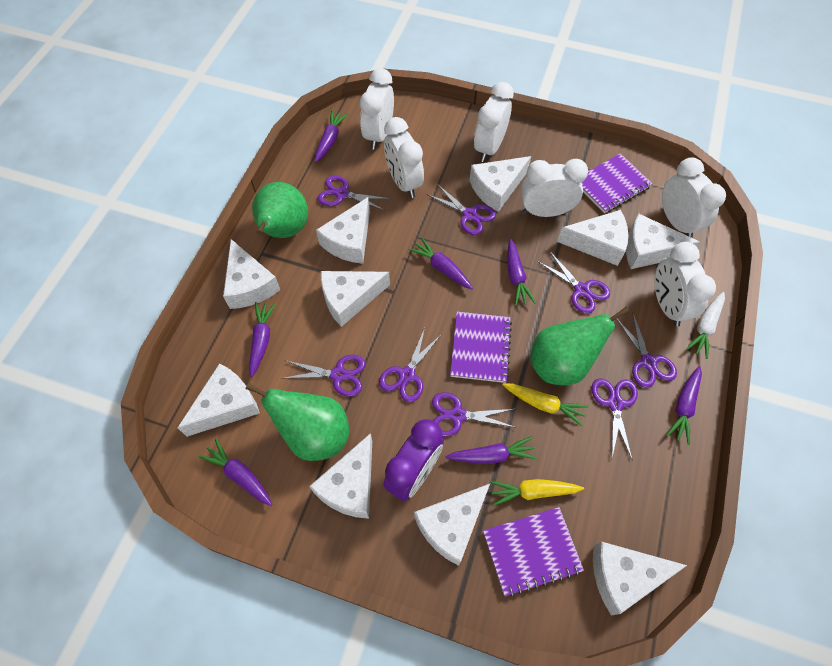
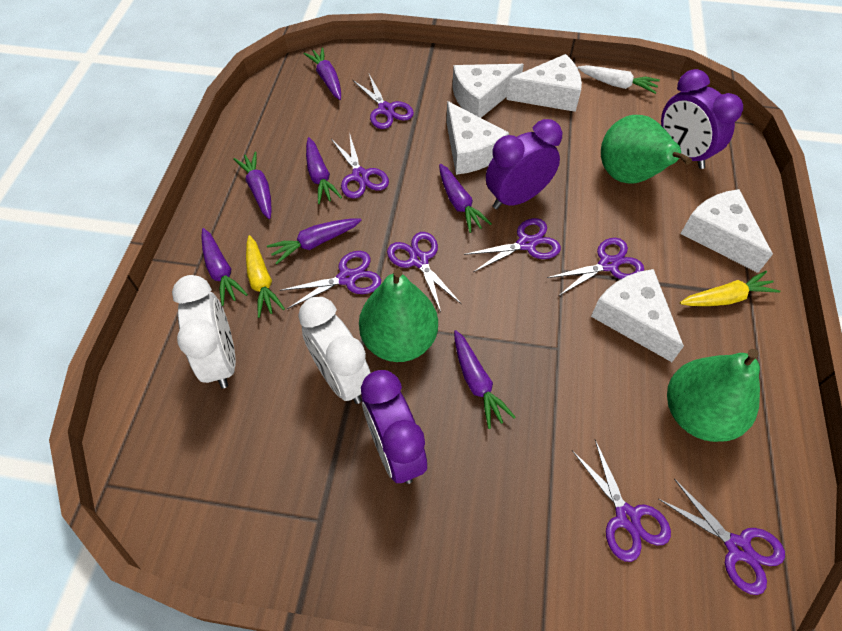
purple clock: 1 -> 3
purple notebook: 3 -> 0
white cheese: 10 -> 5
white clock: 6 -> 2

